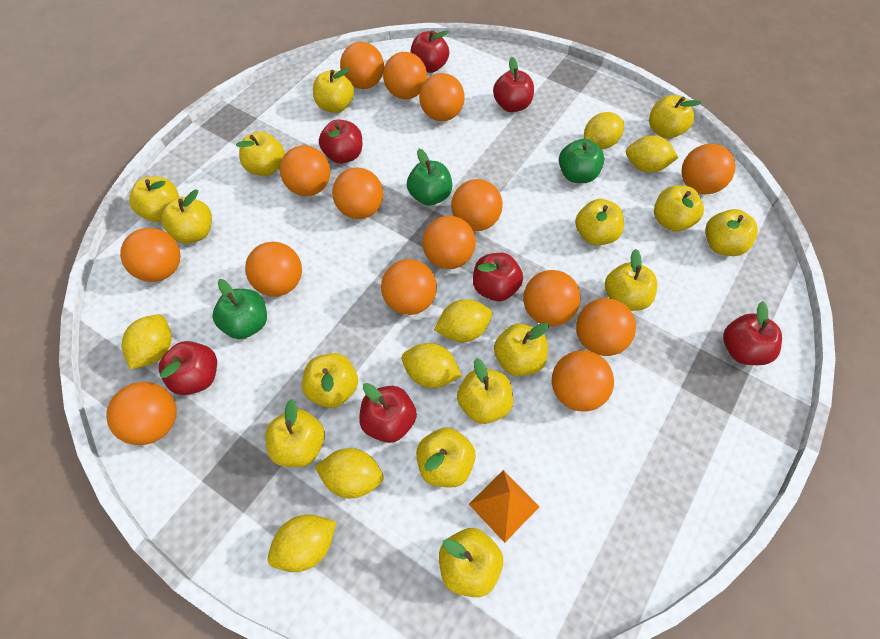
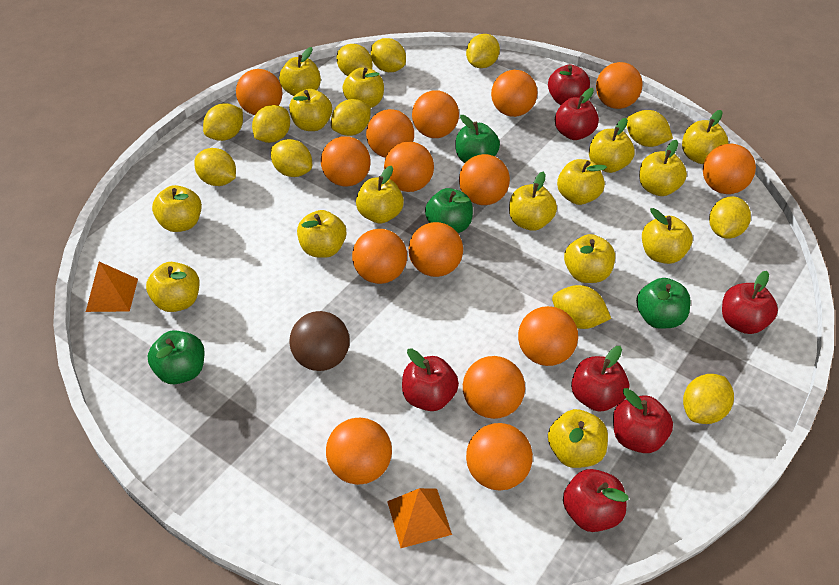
brown ball: 0 -> 1
green apple: 3 -> 4
orange pyramid: 1 -> 2
yellow lemon: 7 -> 12

